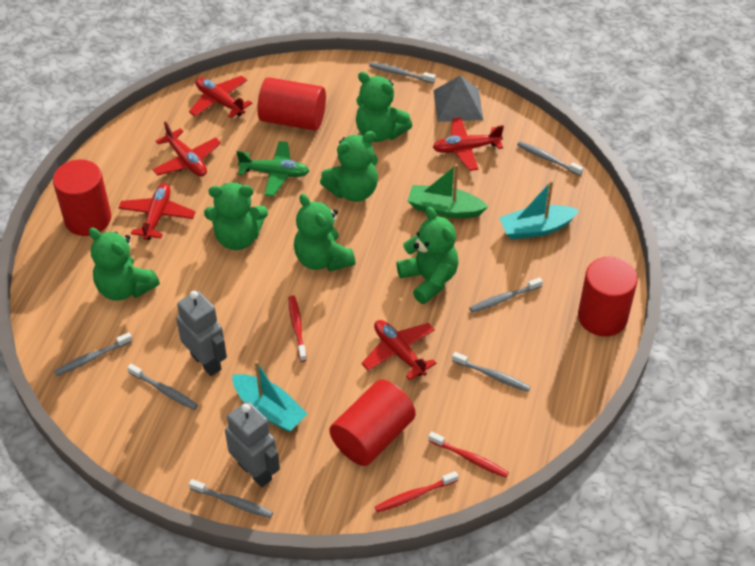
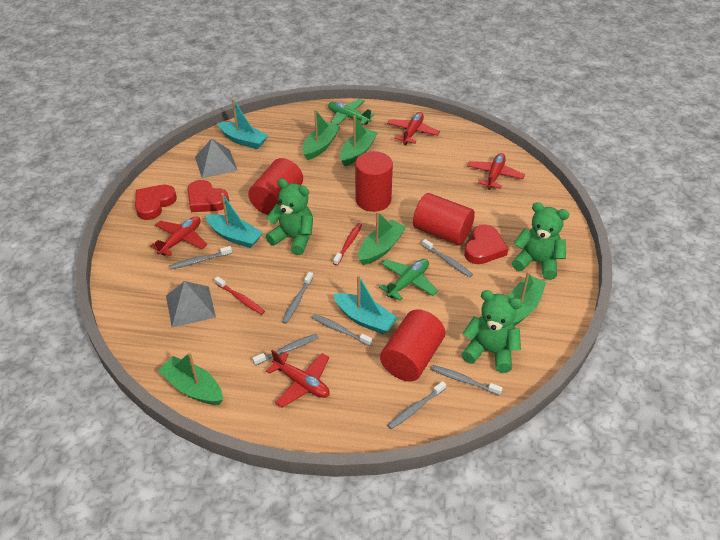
green boat: 1 -> 5
green plane: 1 -> 2
green teddy bear: 6 -> 3
grey pyramid: 1 -> 2
grey robot: 2 -> 0
red heart: 0 -> 3
red plane: 5 -> 4
red toothbrush: 3 -> 2
turquoise boat: 2 -> 3

